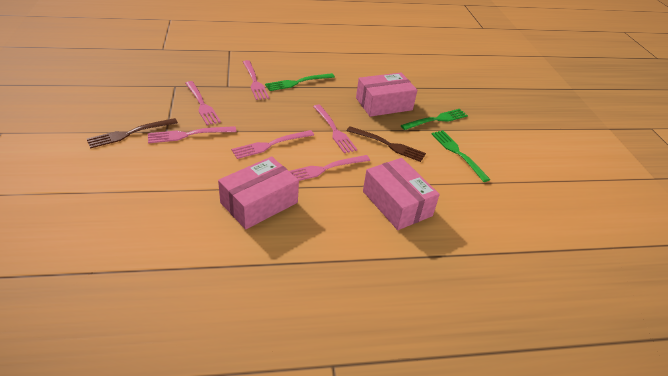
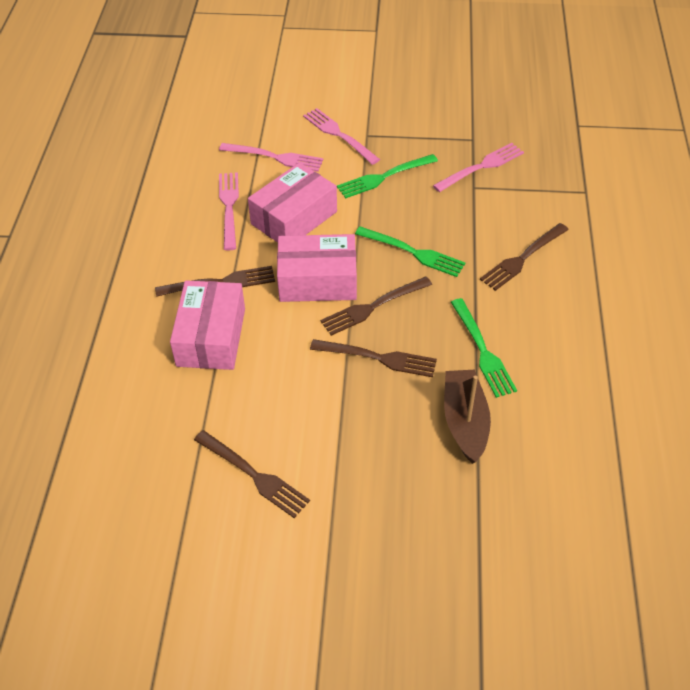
brown boat: 0 -> 1
brown fork: 2 -> 5
pink fork: 6 -> 4

